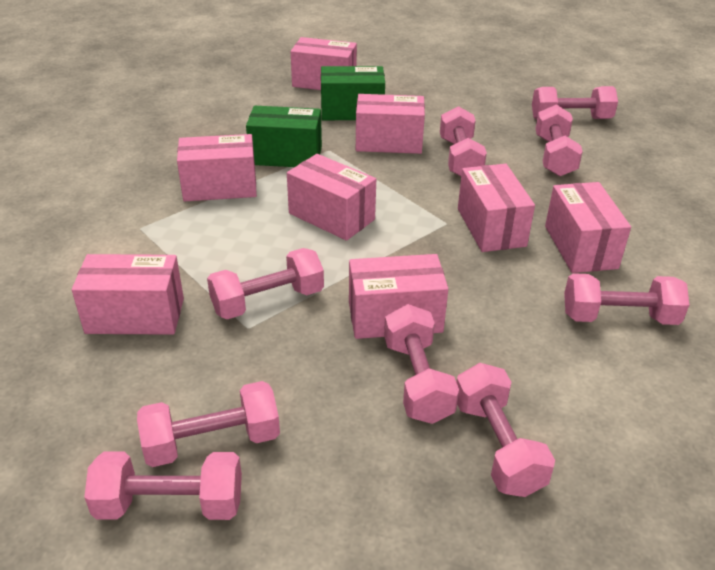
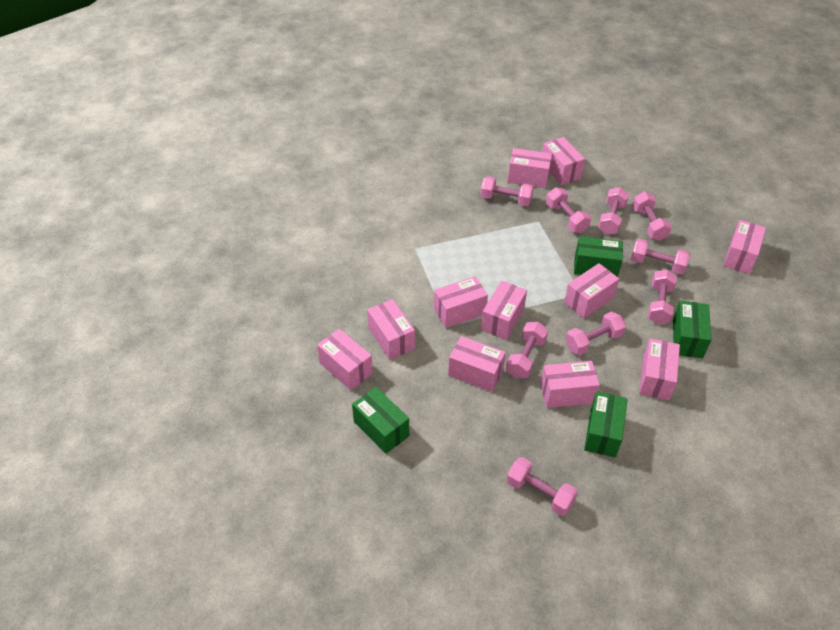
green box: 2 -> 4
pink box: 8 -> 11

